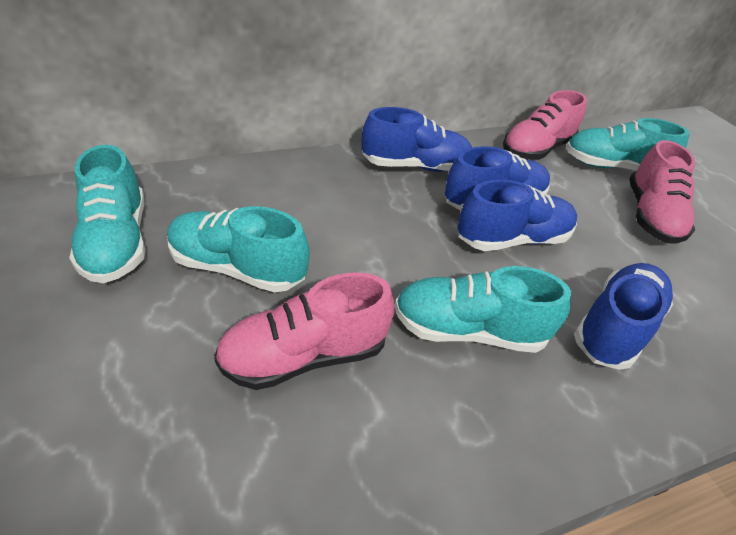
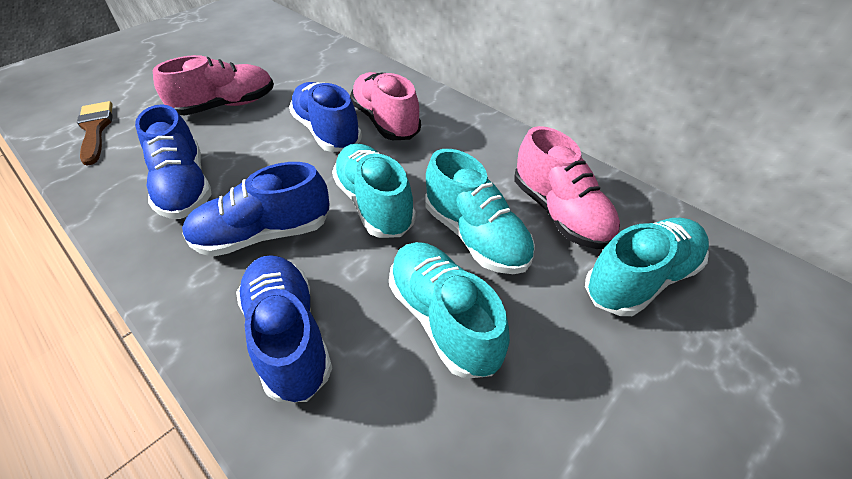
brown brush: 0 -> 1

